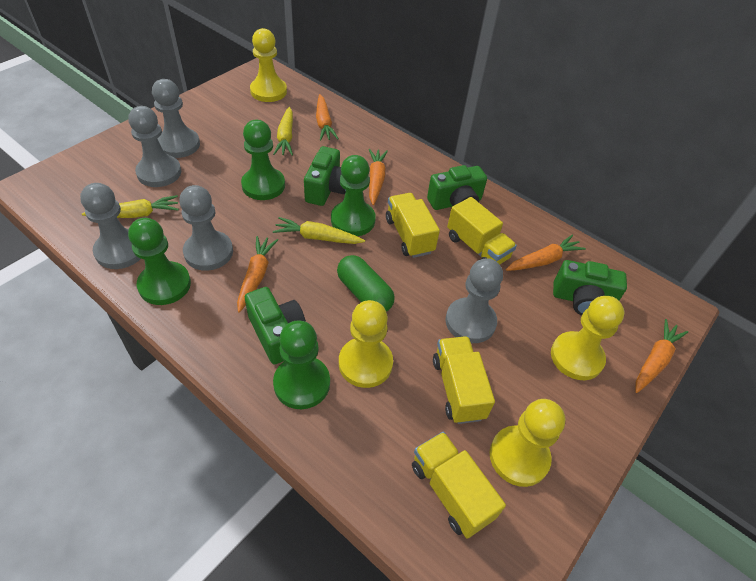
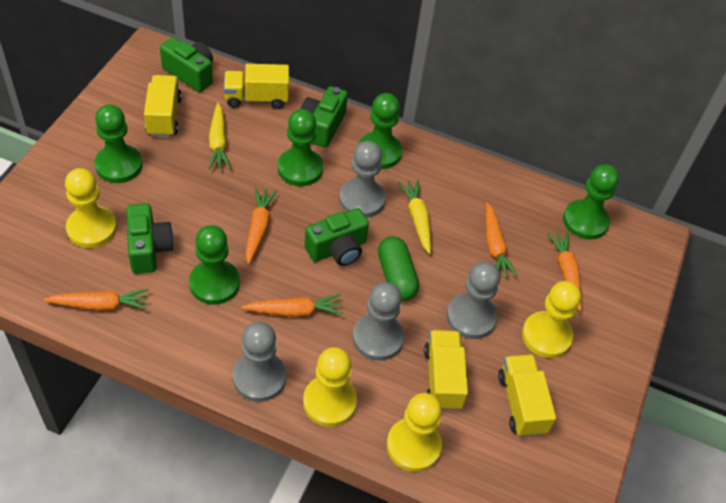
green pawn: 4 -> 5
grey pawn: 5 -> 4
yellow carrot: 3 -> 2

